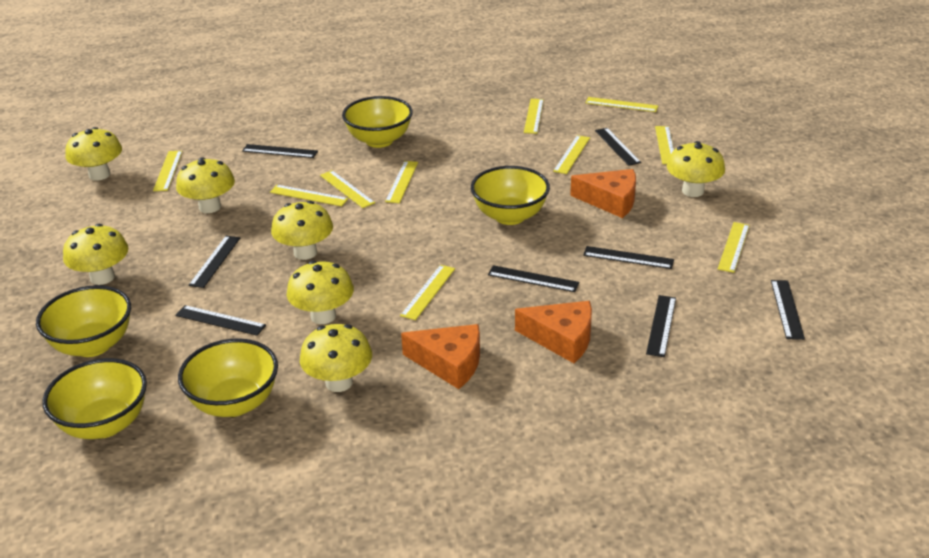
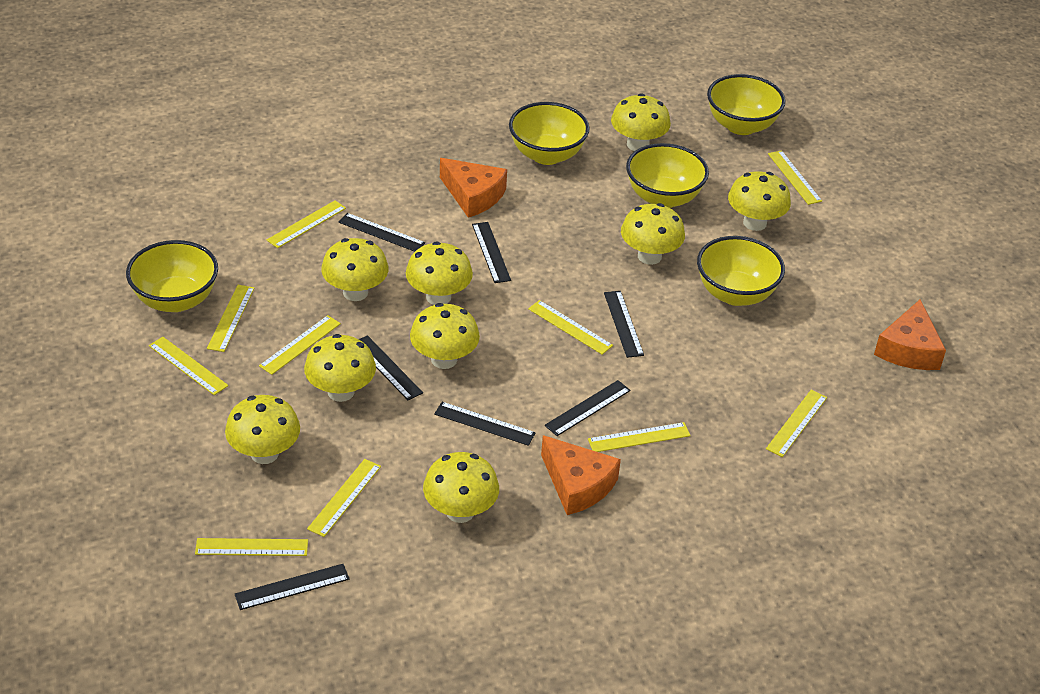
black ruler: 8 -> 7
yellow mushroom: 7 -> 9

